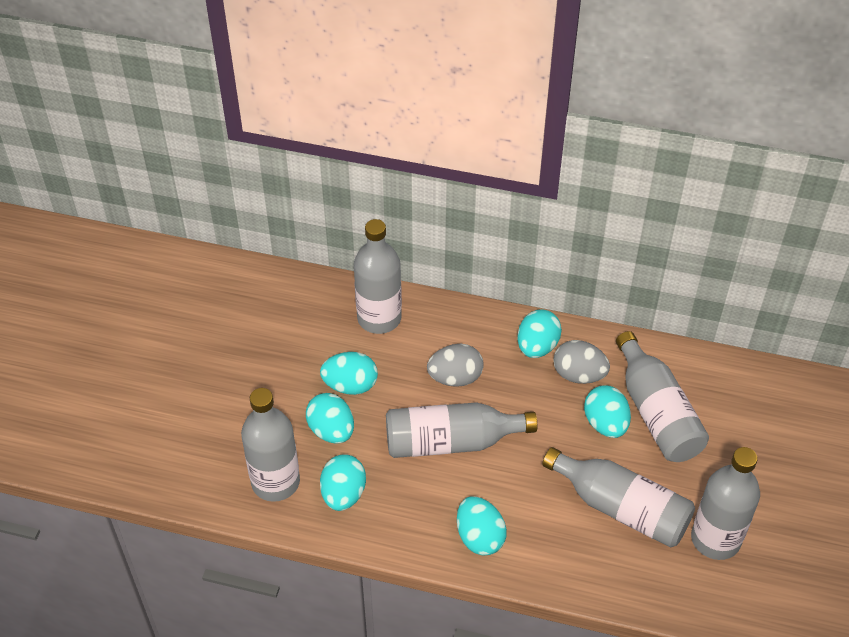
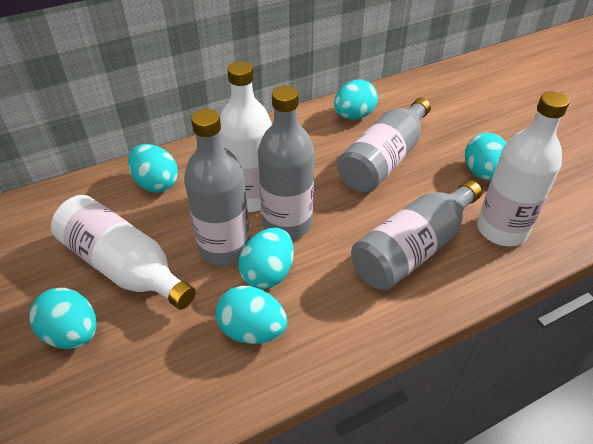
grey bottle: 6 -> 4
grey egg: 2 -> 0
white bottle: 0 -> 3

